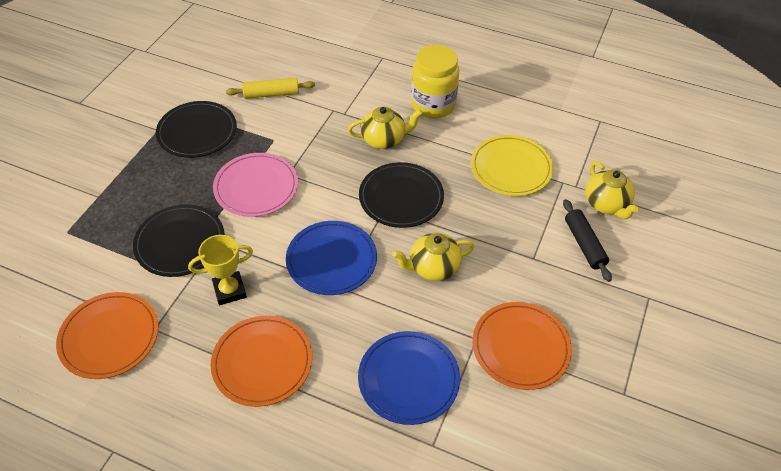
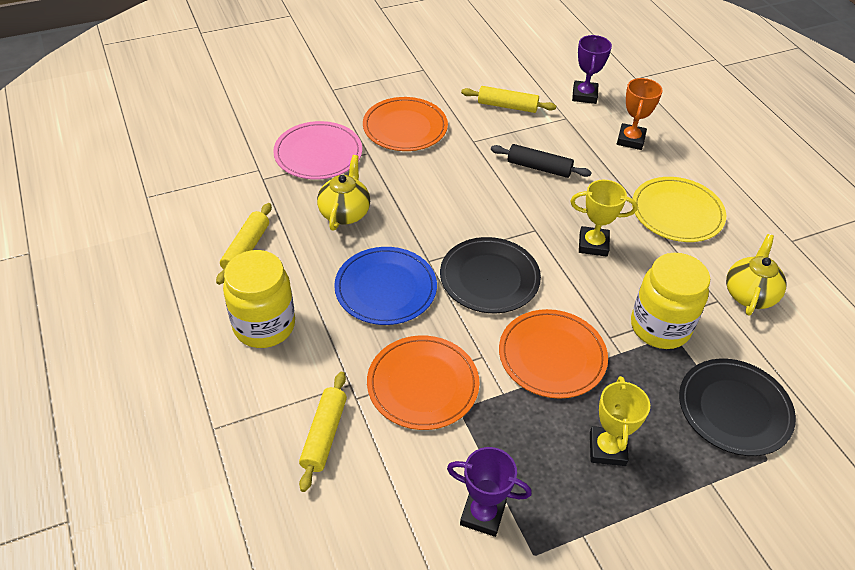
black plate: 3 -> 2
blue plate: 2 -> 1
orange trophy: 0 -> 1
purple trophy: 0 -> 2
yellow jar: 1 -> 2
yellow rolling pin: 1 -> 3
yellow teapot: 3 -> 2
yellow trophy: 1 -> 2

